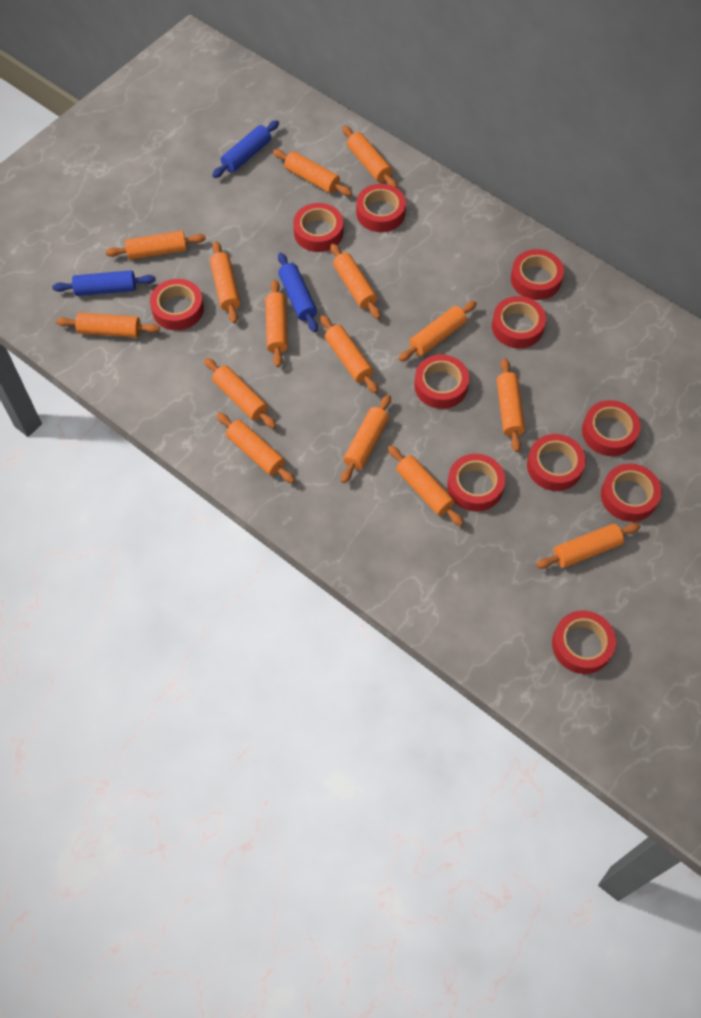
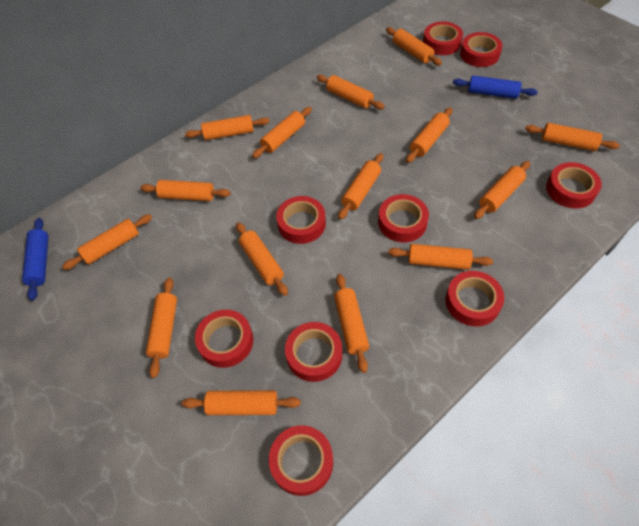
blue rolling pin: 3 -> 2
red tape: 11 -> 9

